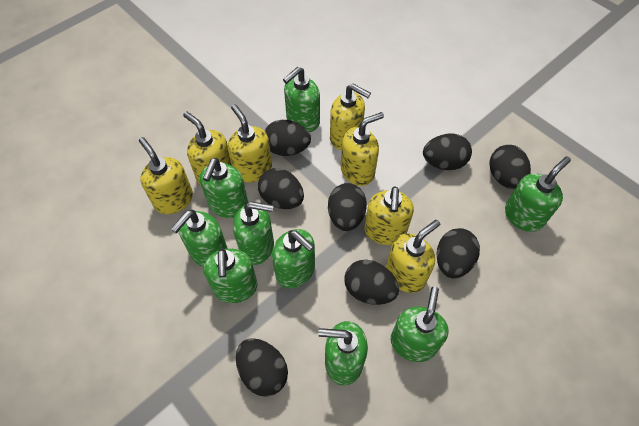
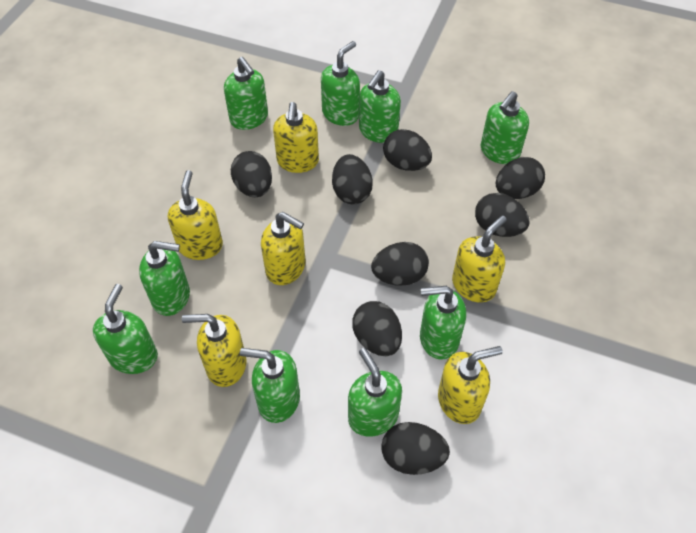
yellow soap dispenser: 7 -> 6

